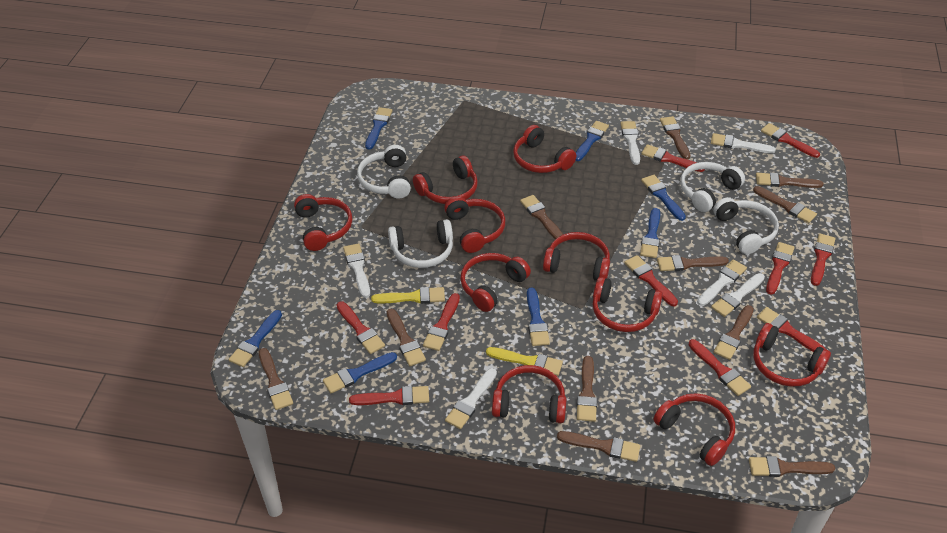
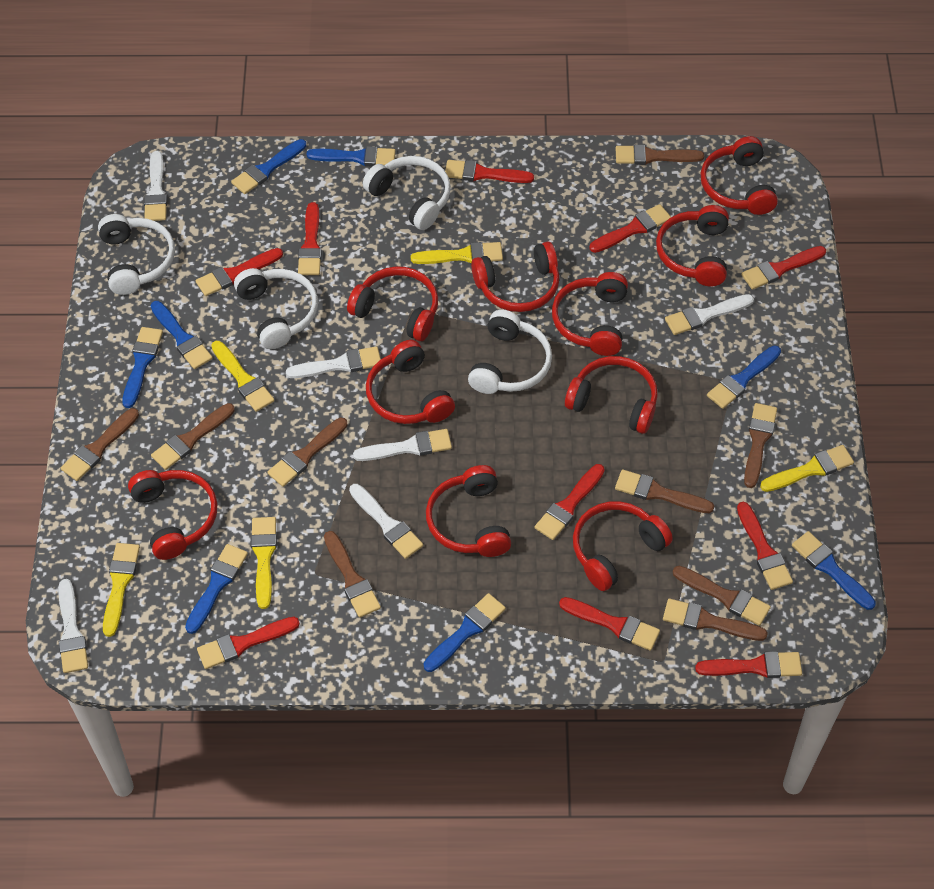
blue brush: 7 -> 8
brown brush: 11 -> 9
yellow brush: 2 -> 5

